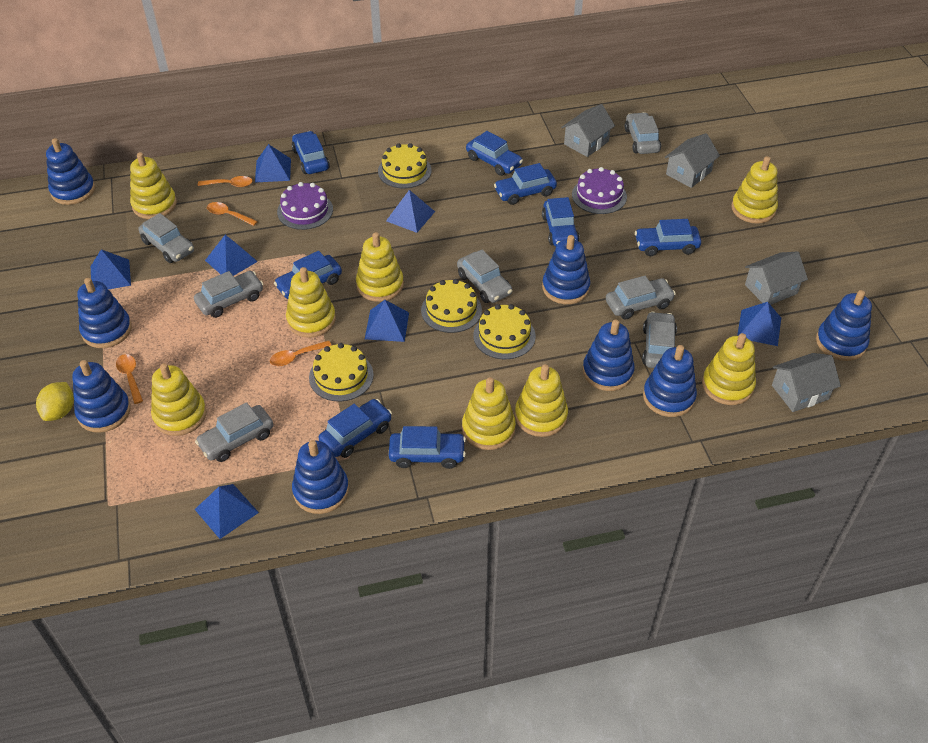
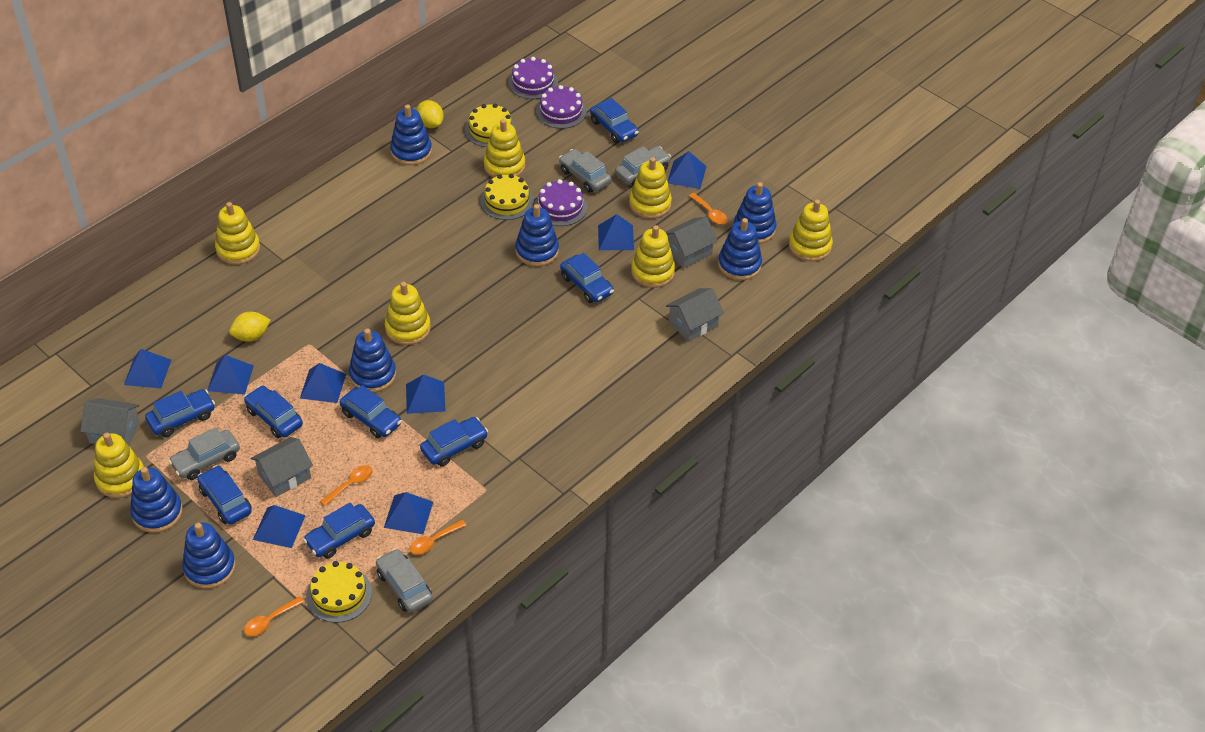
blue pyramid: 7 -> 8
blue stacking toy: 8 -> 7
grey car: 7 -> 4
purple cake: 2 -> 3
yellow cake: 4 -> 3
yellow lemon: 1 -> 2
yellow stacking toy: 8 -> 7

